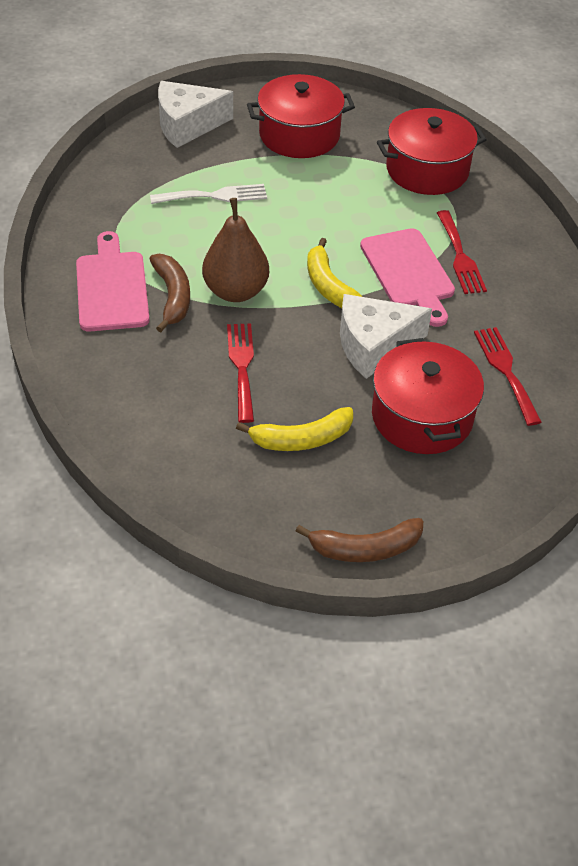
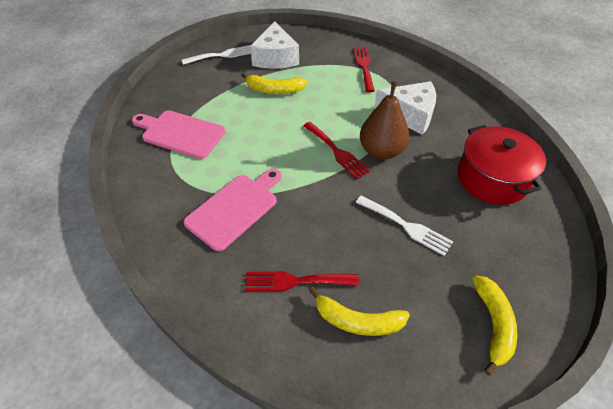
brown banana: 2 -> 0
red pot: 3 -> 1
white fork: 1 -> 2
yellow banana: 2 -> 3

